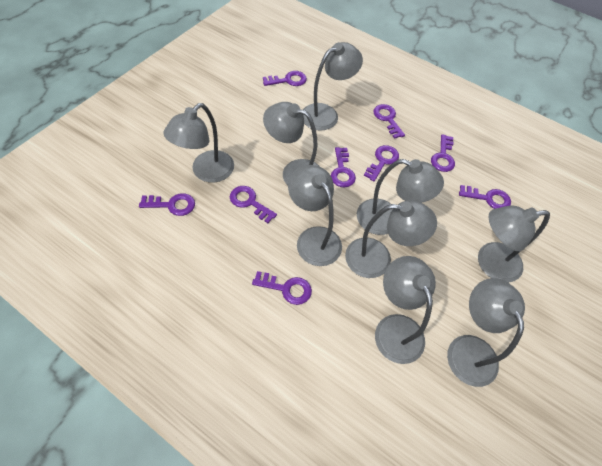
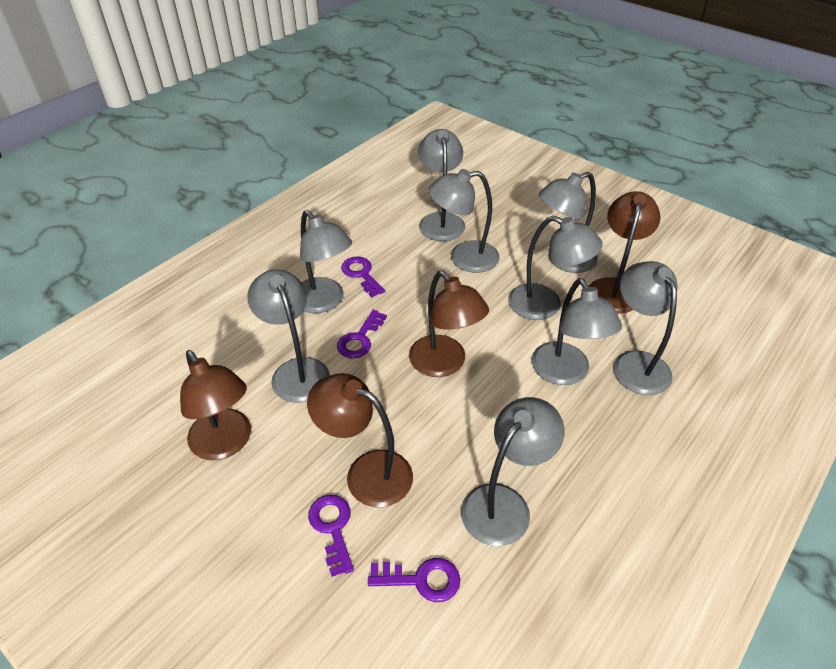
brown lamp: 0 -> 4
purple key: 9 -> 4

